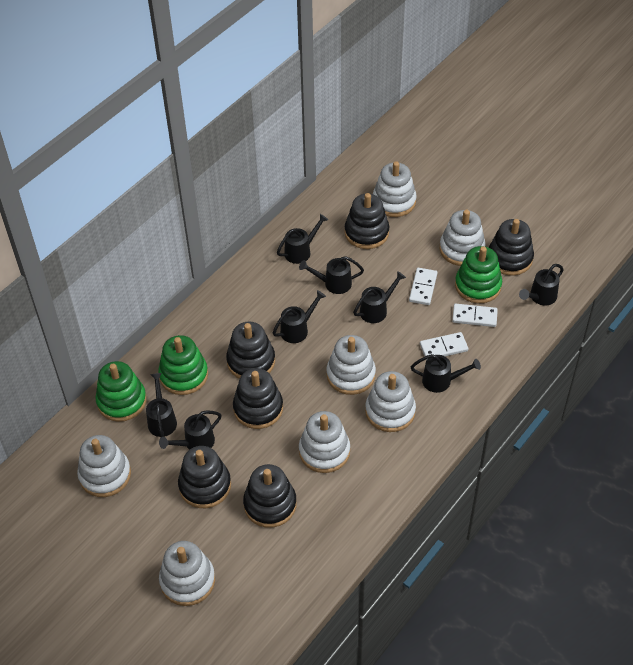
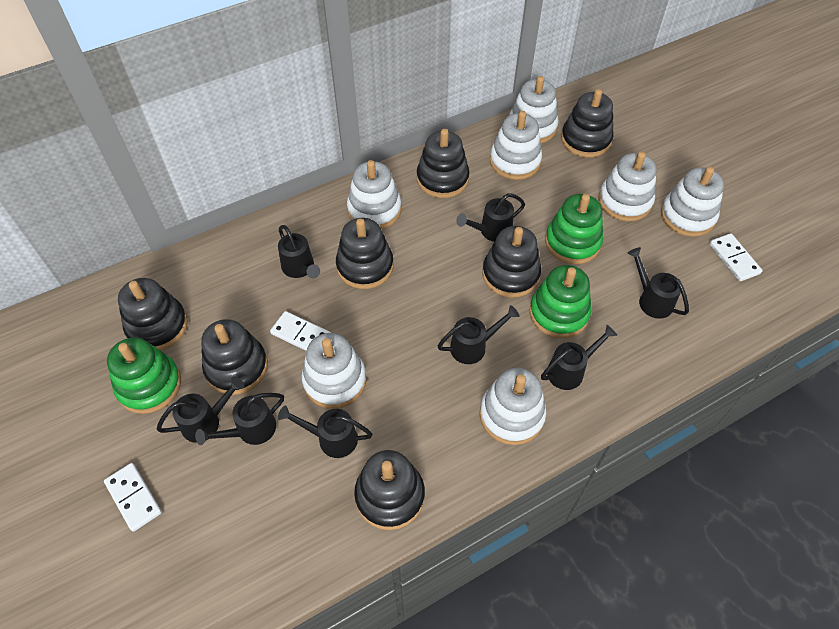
black stacking toy: 6 -> 7

